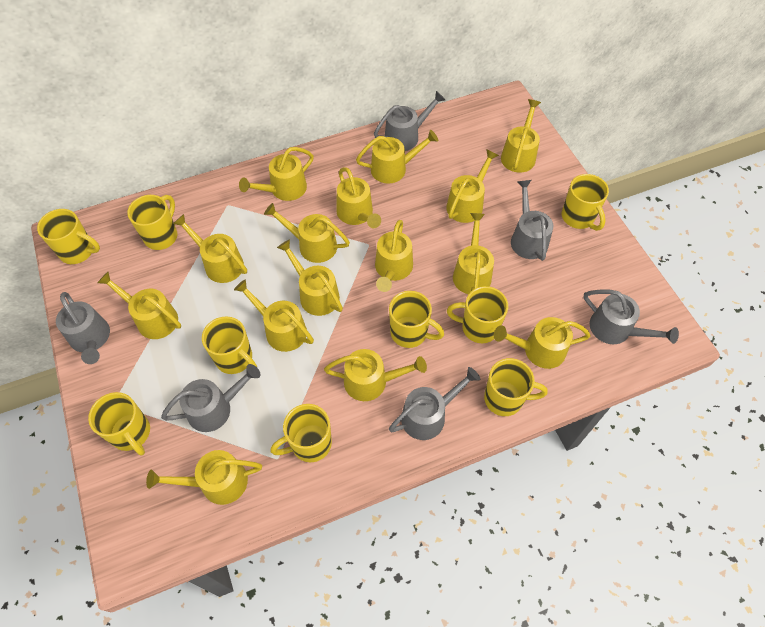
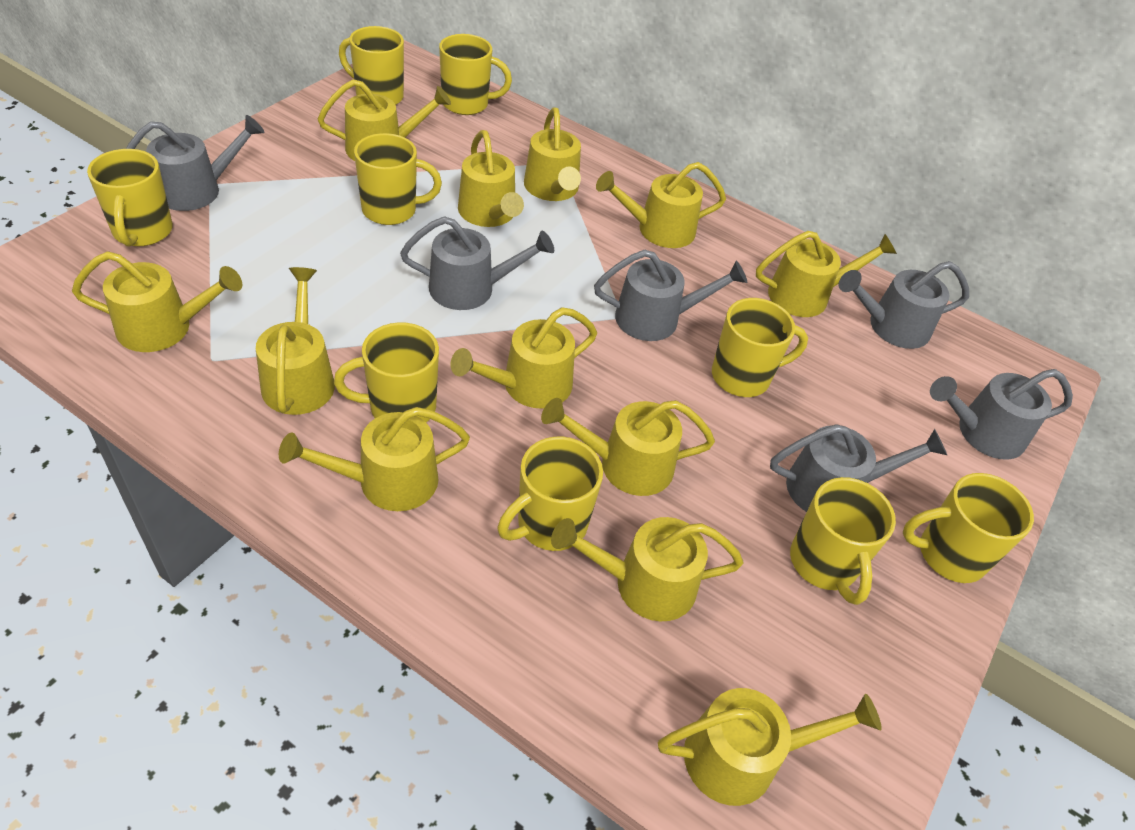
yellow watering can: 15 -> 12

